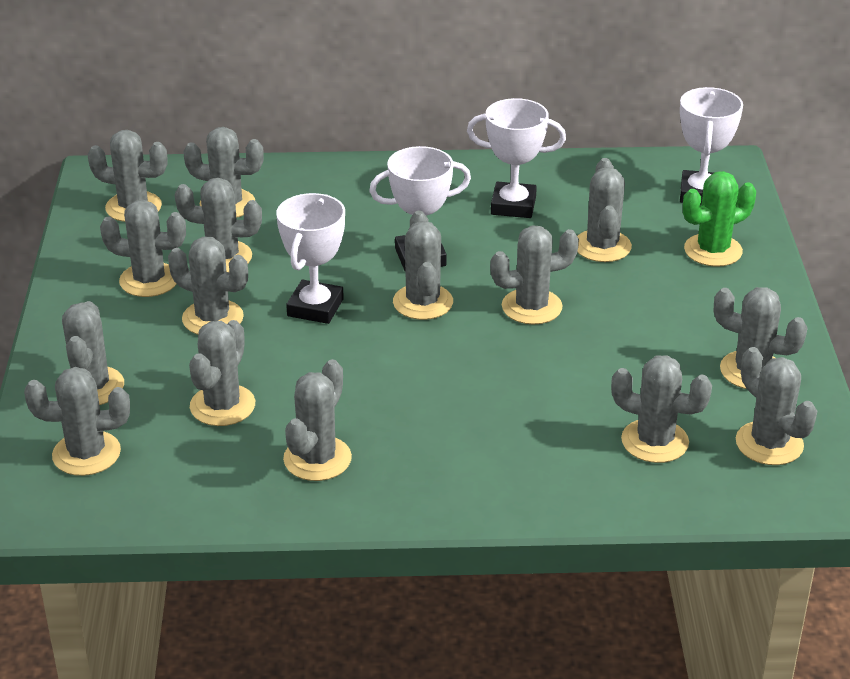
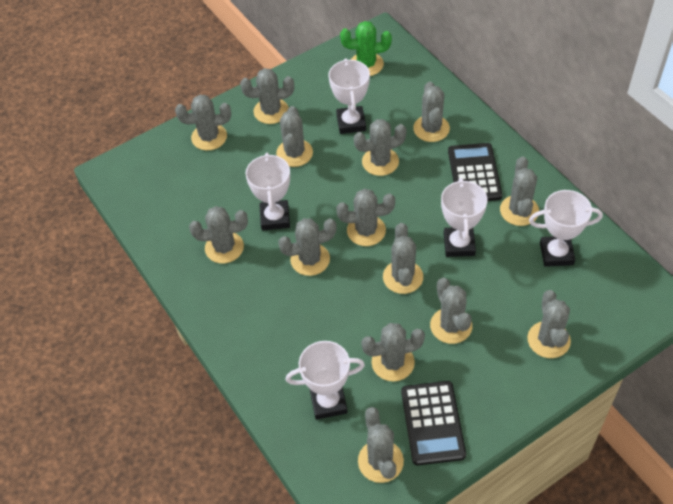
black calculator: 0 -> 2
grey cactus: 15 -> 14
white trophy: 4 -> 5

